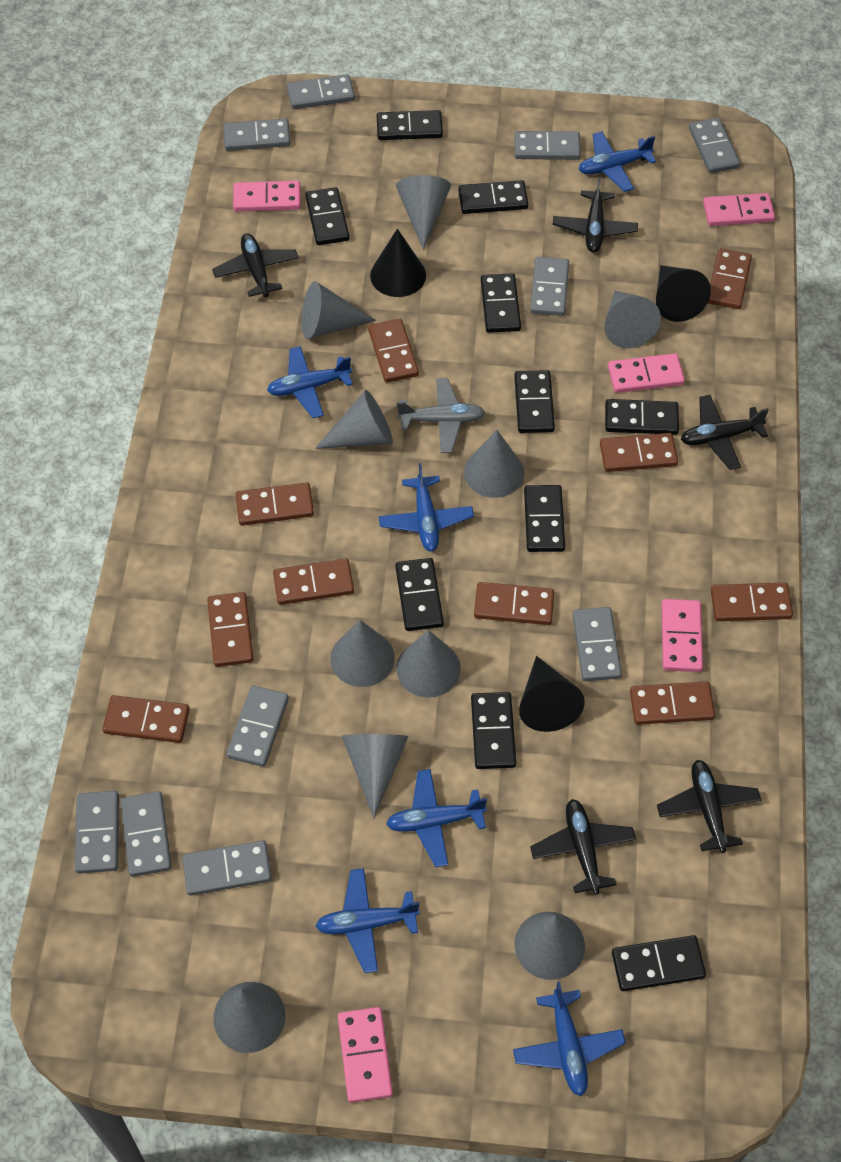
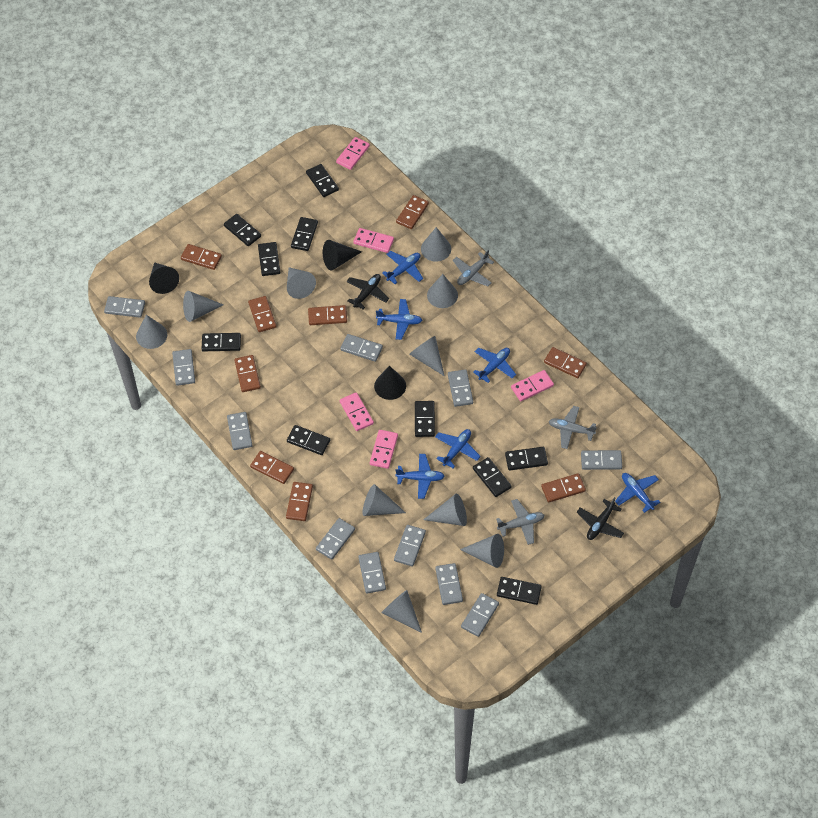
black plane: 5 -> 2
brown domino: 10 -> 9
grey domino: 10 -> 11
grey plane: 1 -> 3

